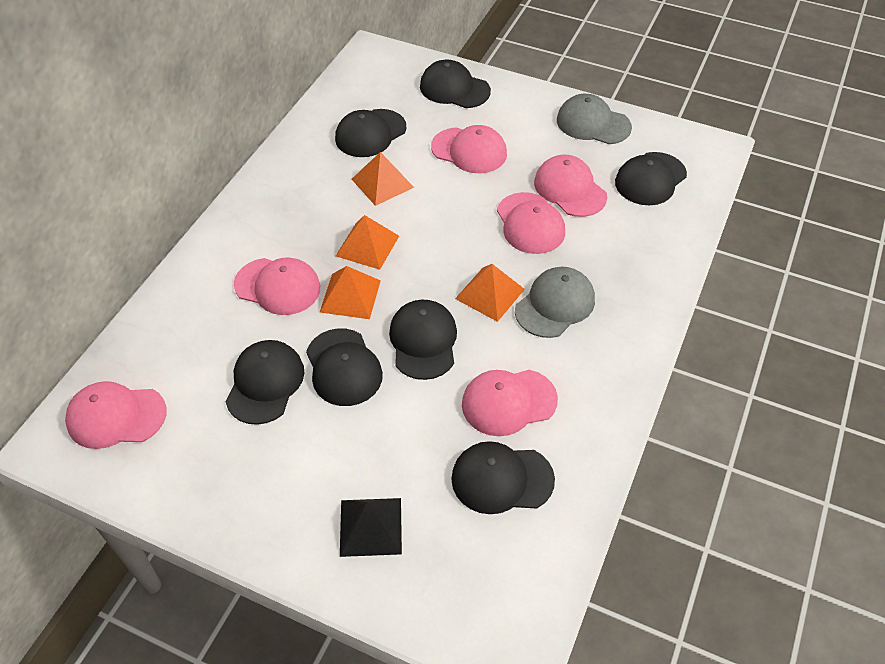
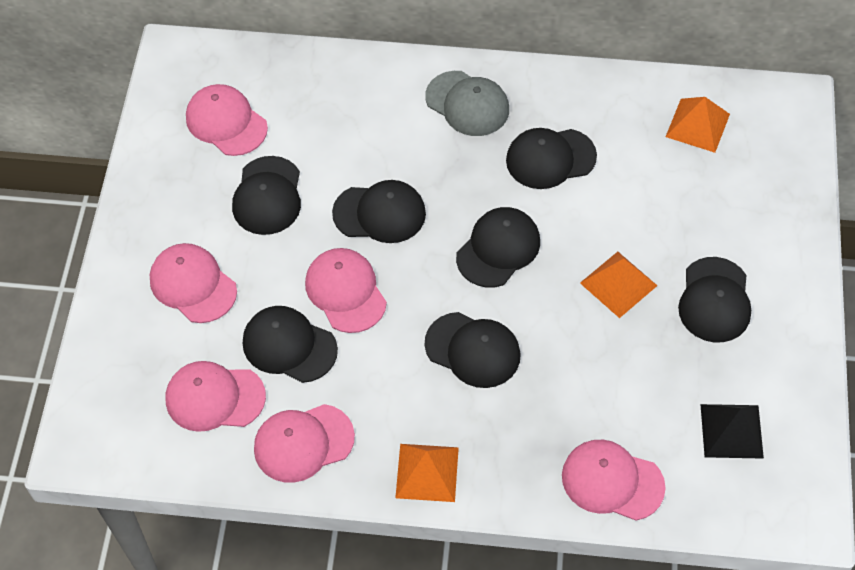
grey cap: 2 -> 1
orange pyramid: 4 -> 3

